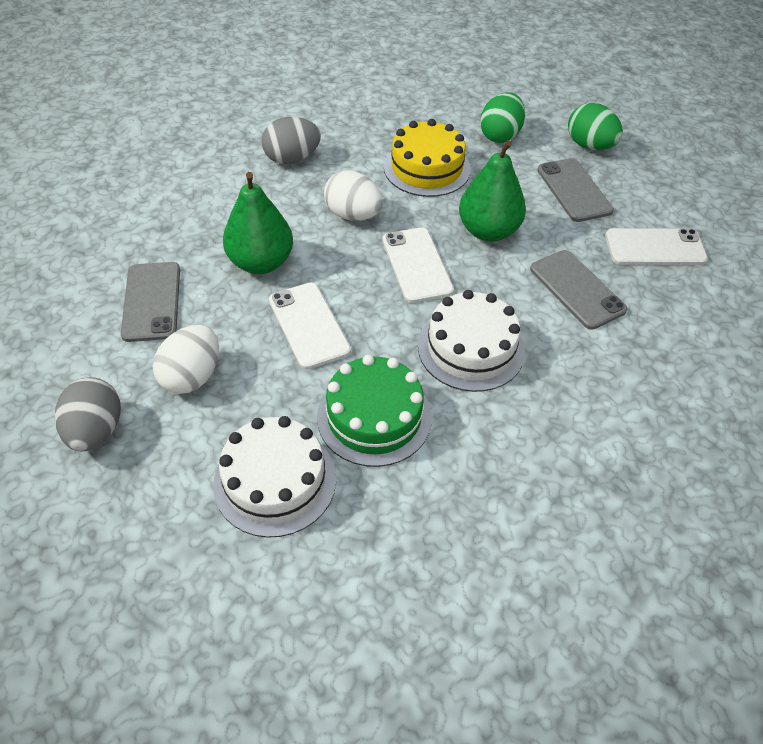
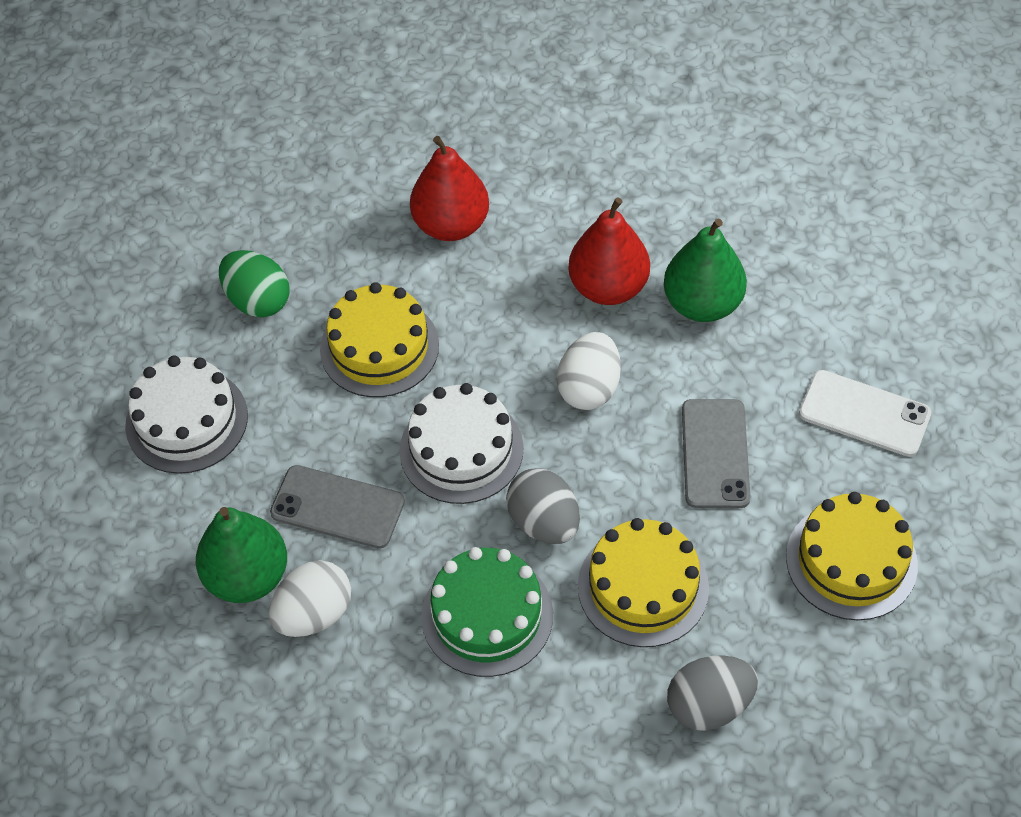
green egg: 2 -> 1
grey phone: 3 -> 2
red pear: 0 -> 2
white phone: 3 -> 1
yellow cake: 1 -> 3

